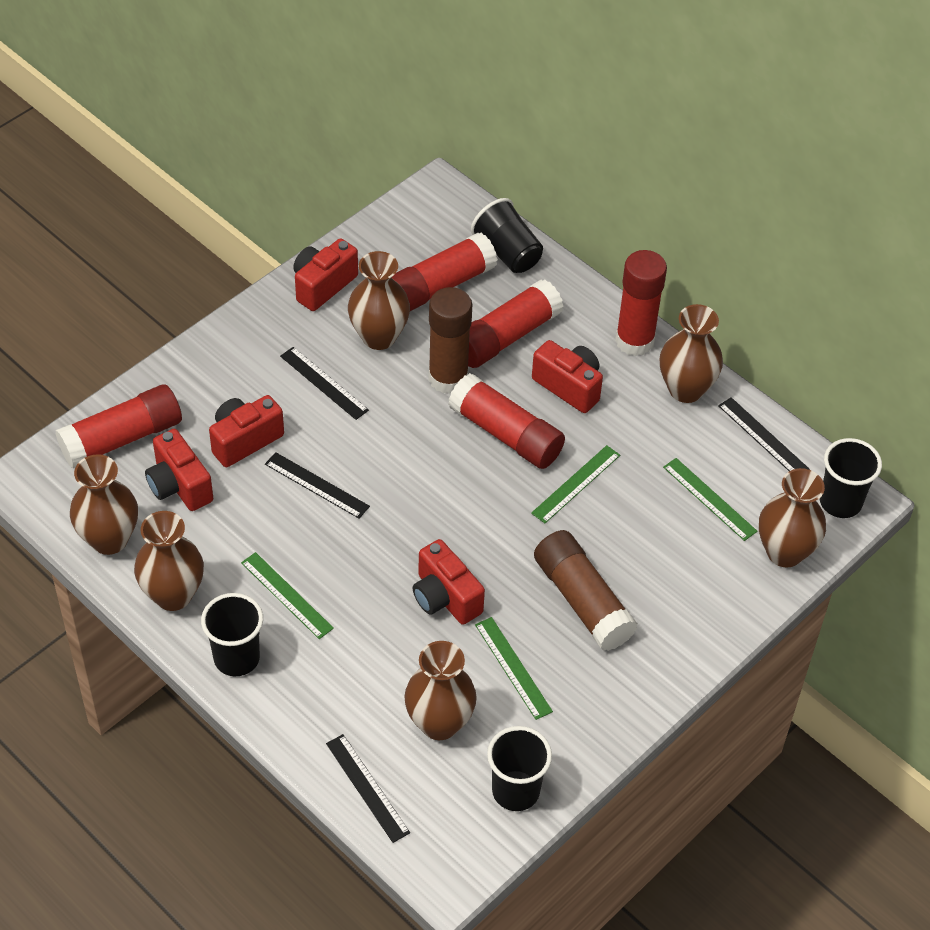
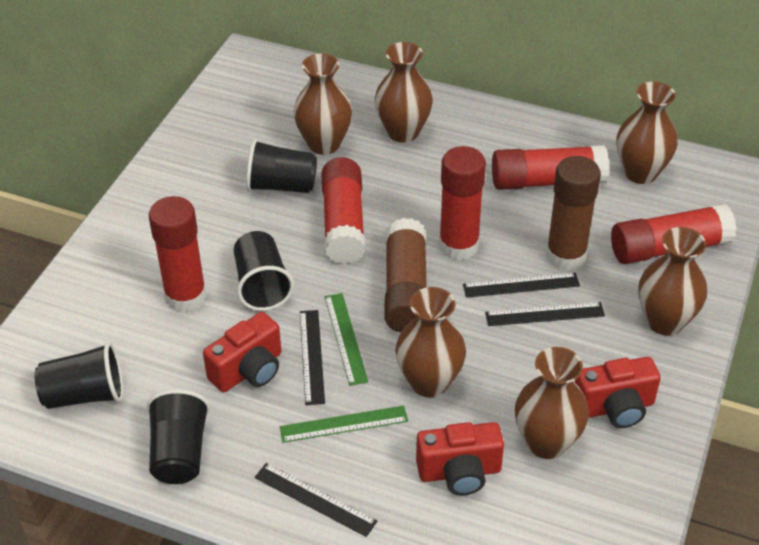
green ruler: 4 -> 2
red camera: 5 -> 3

